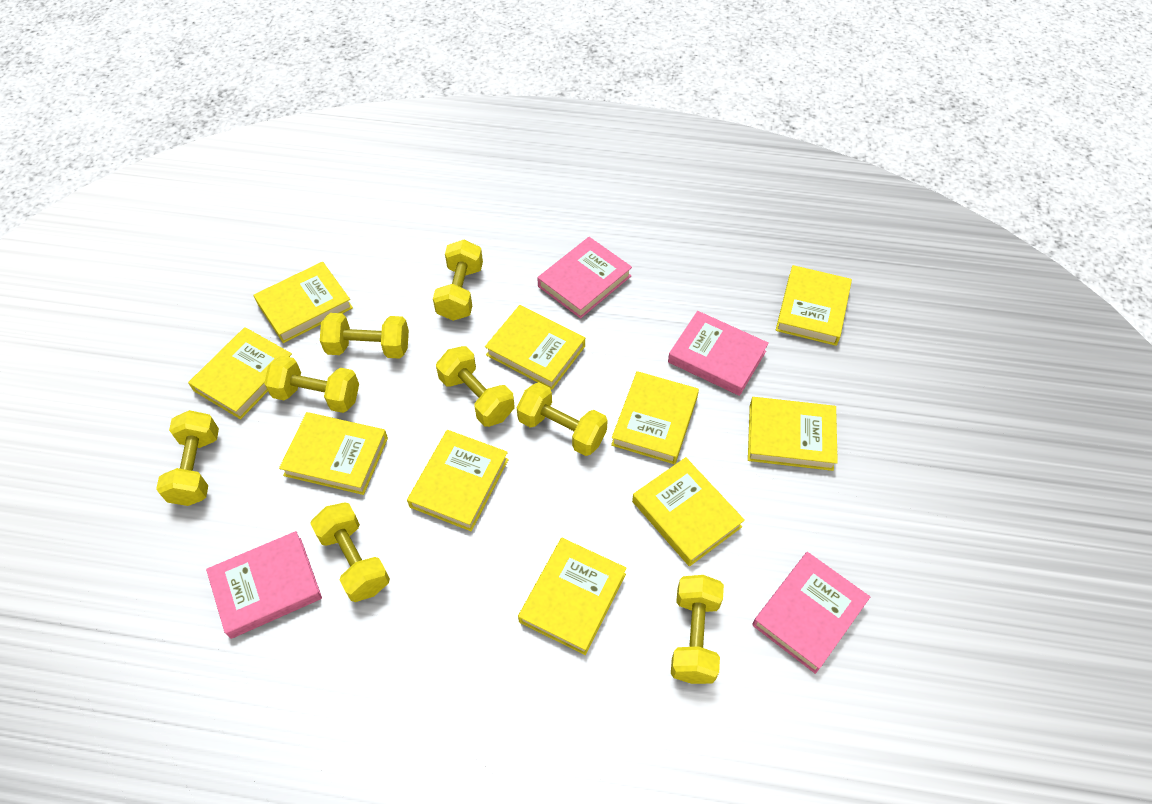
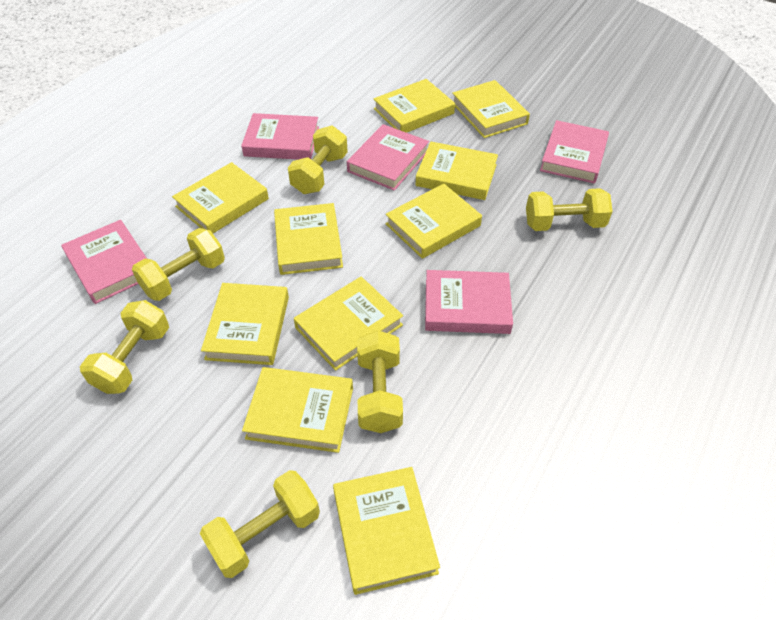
pink book: 4 -> 5
yellow dumbbell: 8 -> 6

